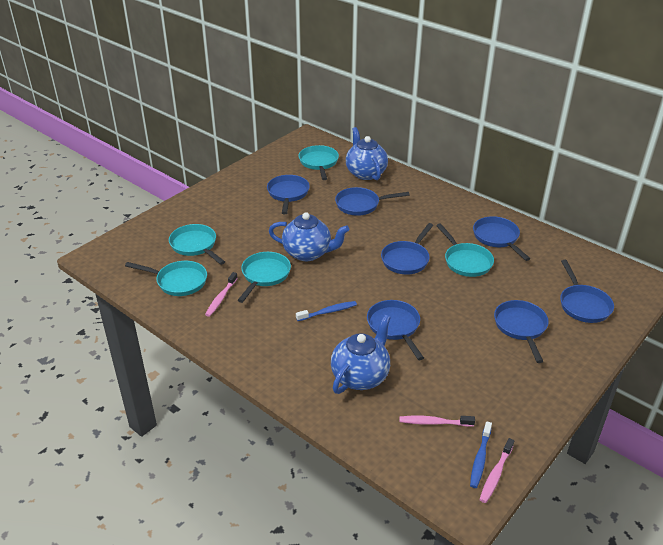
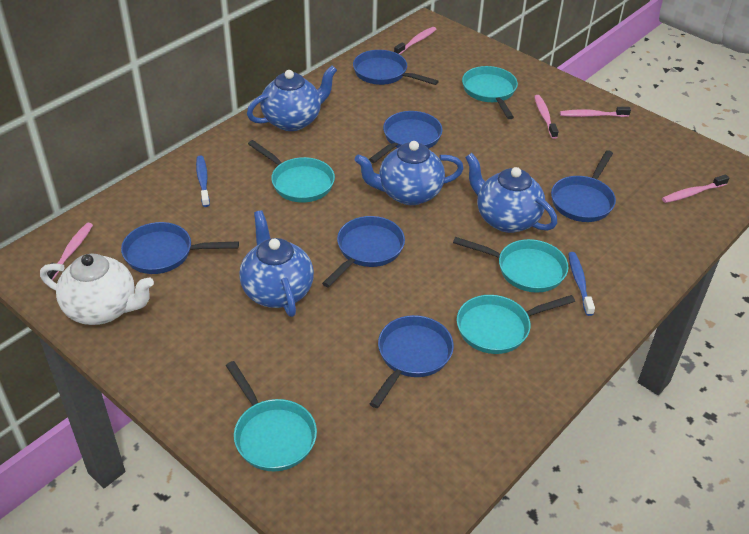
blue pan: 7 -> 6
blue teapot: 3 -> 4
pink toothbrush: 3 -> 5
white teapot: 0 -> 1

